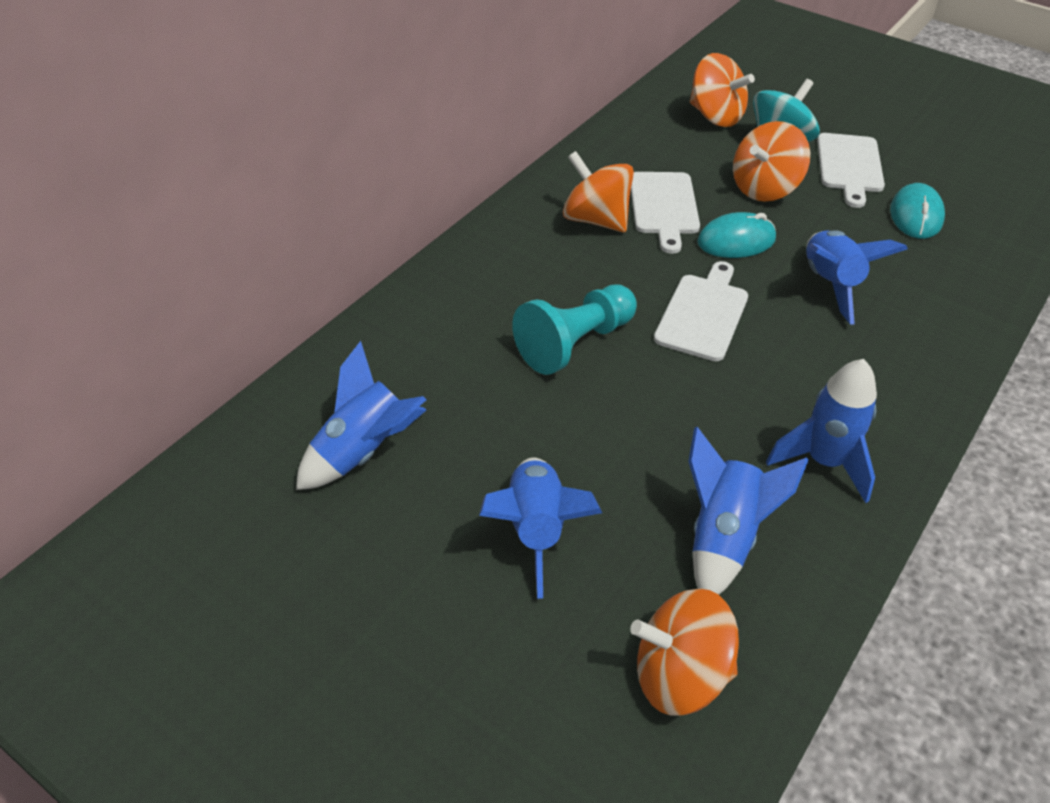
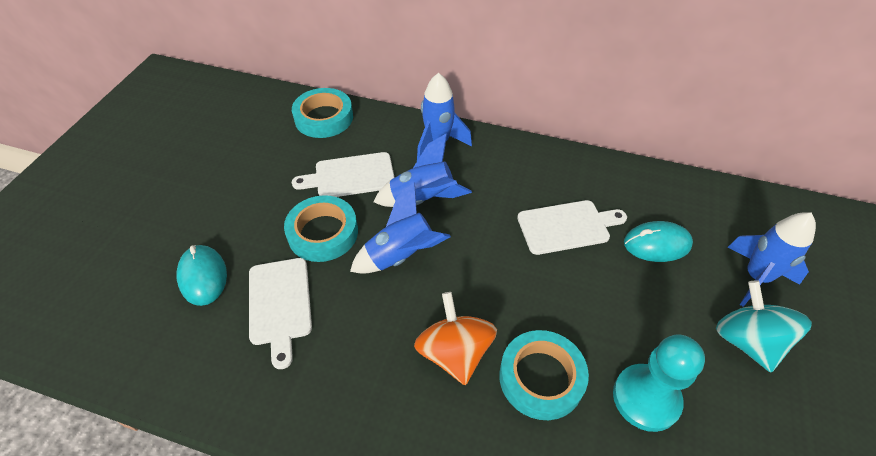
blue rocket: 5 -> 4
orange spinning top: 4 -> 1
turquoise tape: 0 -> 3

